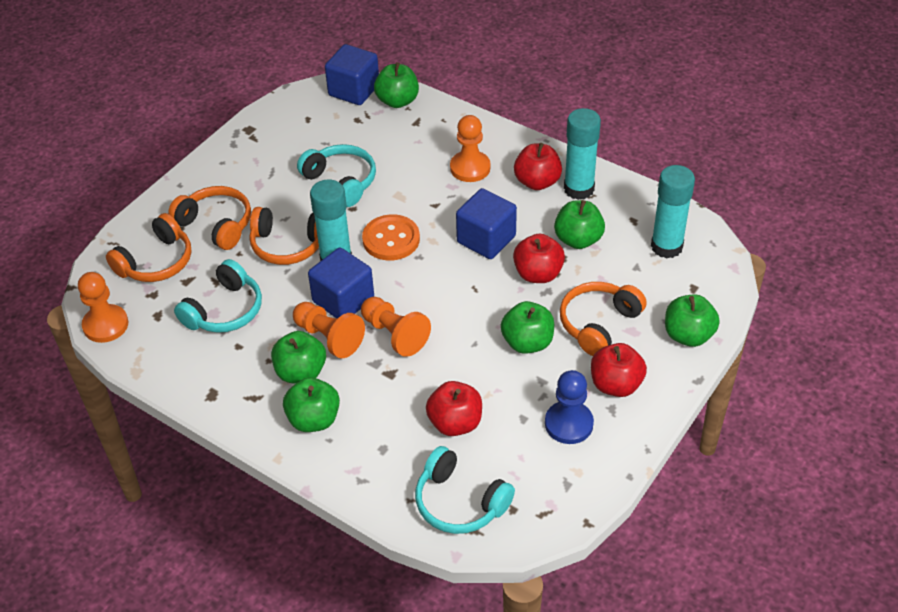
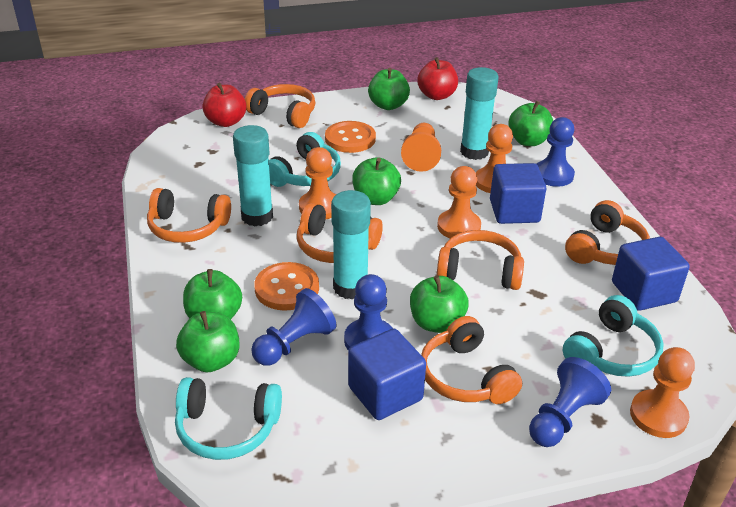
blue pawn: 1 -> 4
orange button: 1 -> 2
orange headphones: 4 -> 6
orange pawn: 4 -> 5
red apple: 4 -> 2

